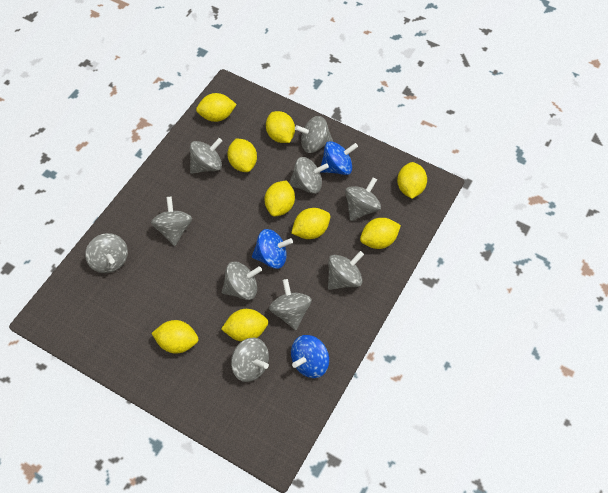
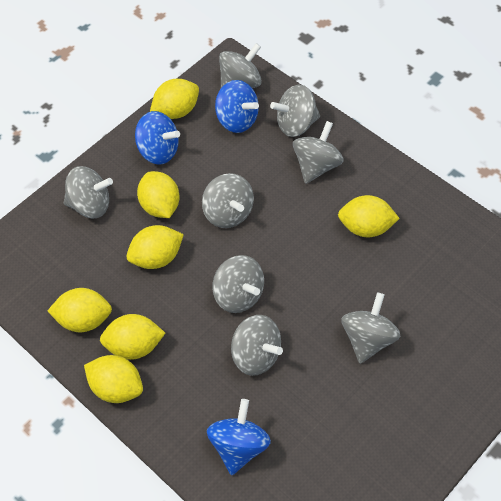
grey spinning top: 10 -> 8
yellow lemon: 9 -> 7

